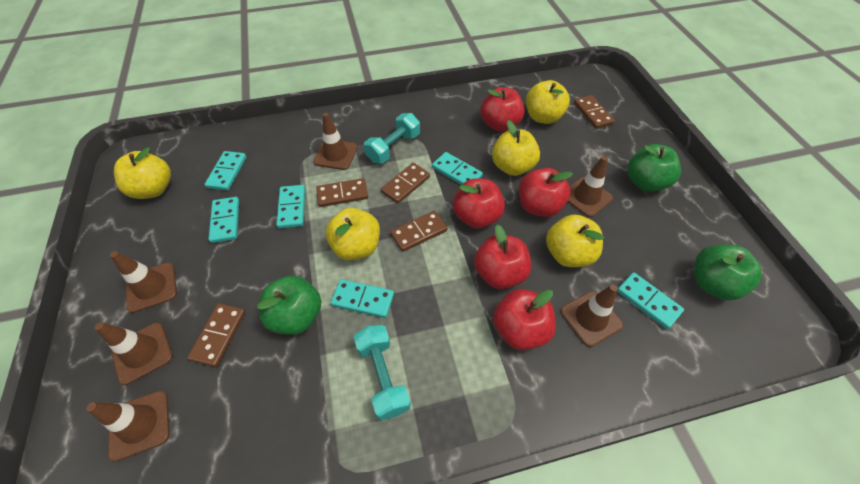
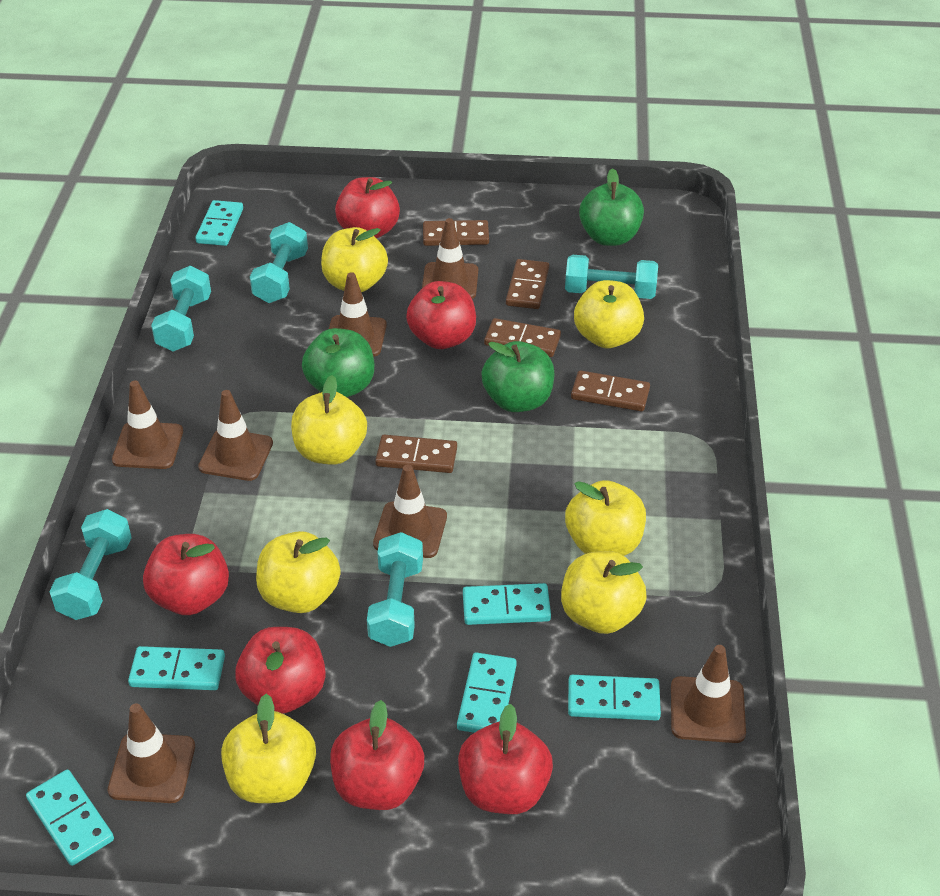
brown traffic cone: 6 -> 7
red apple: 5 -> 6
turquoise dumbbell: 2 -> 5
yellow apple: 5 -> 7

